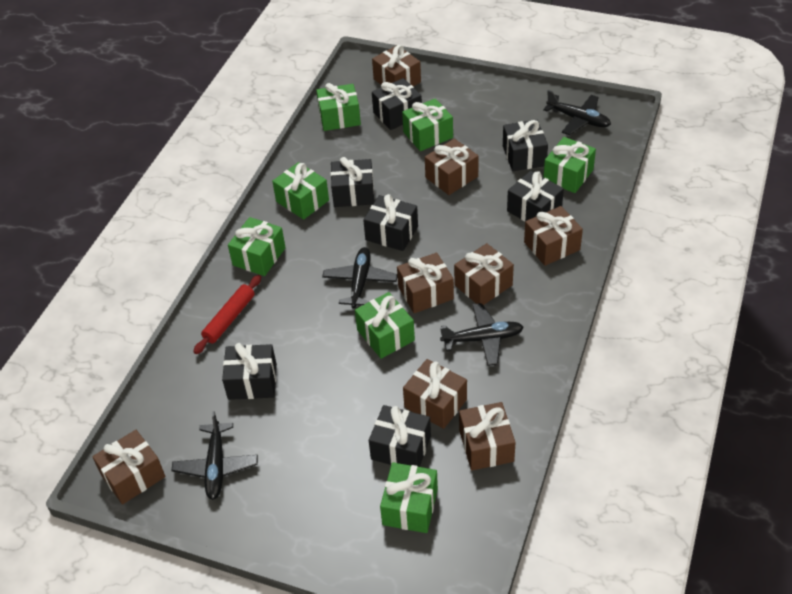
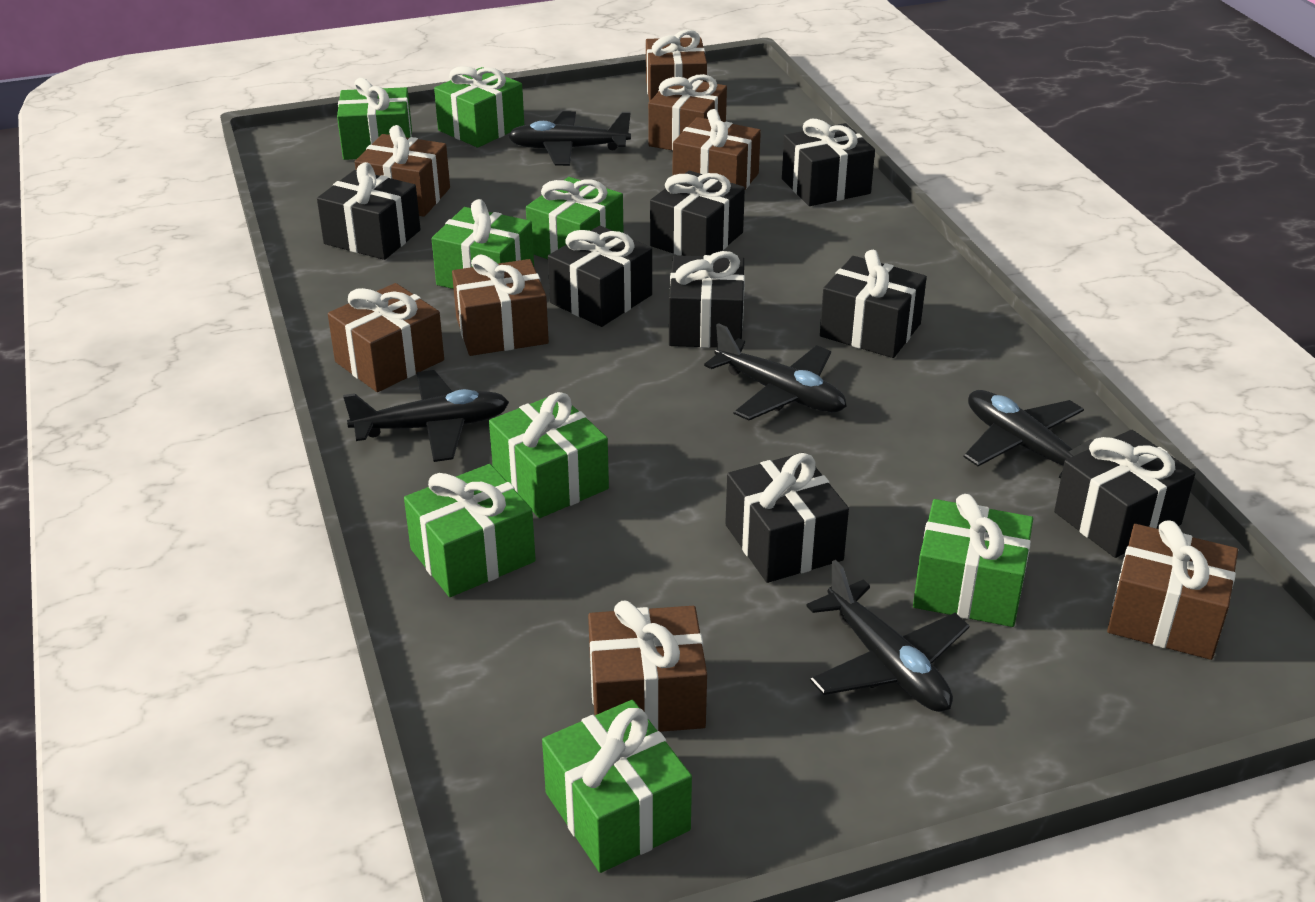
black gift: 7 -> 8
black plane: 4 -> 5
green gift: 7 -> 8
red rolling pin: 1 -> 0

